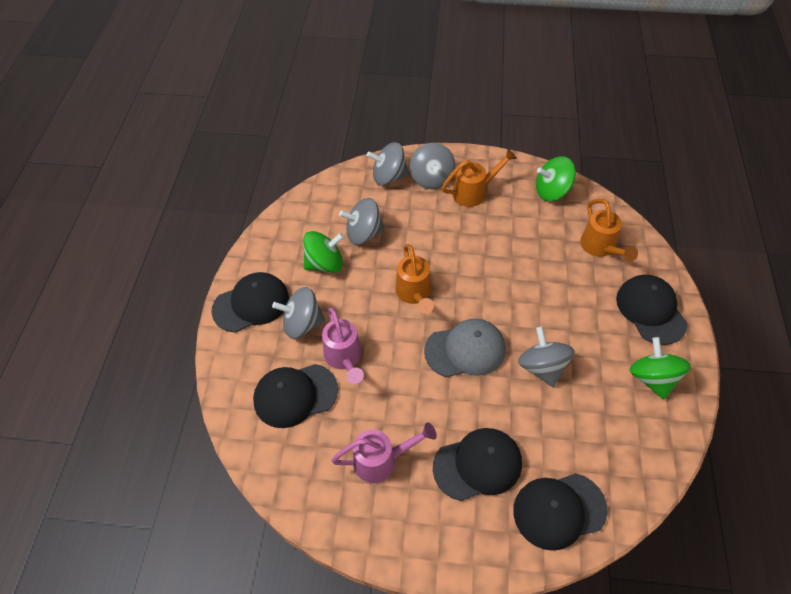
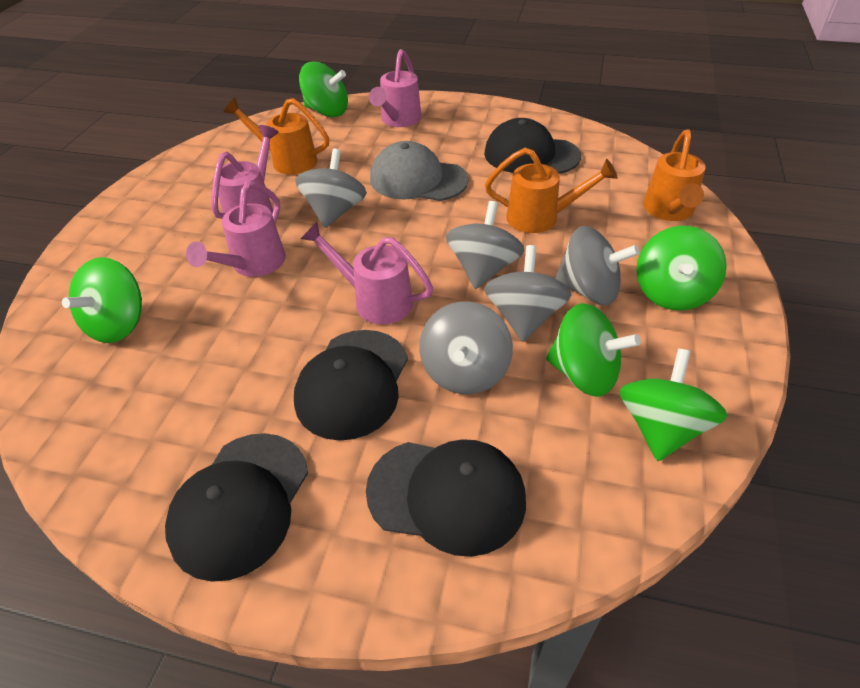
black cap: 5 -> 4
green spinning top: 3 -> 5
pink watering can: 2 -> 4

